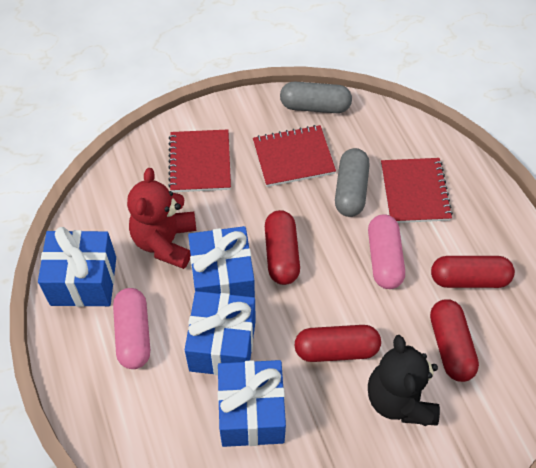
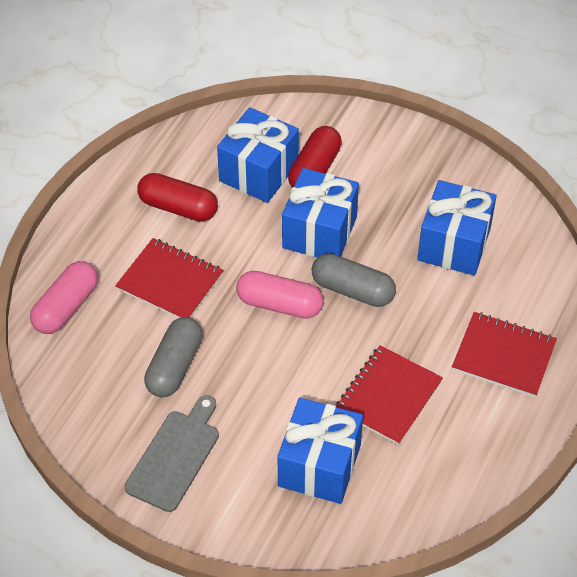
black teddy bear: 1 -> 0
grey cutting board: 0 -> 1
red capsule: 4 -> 2
red teddy bear: 1 -> 0

